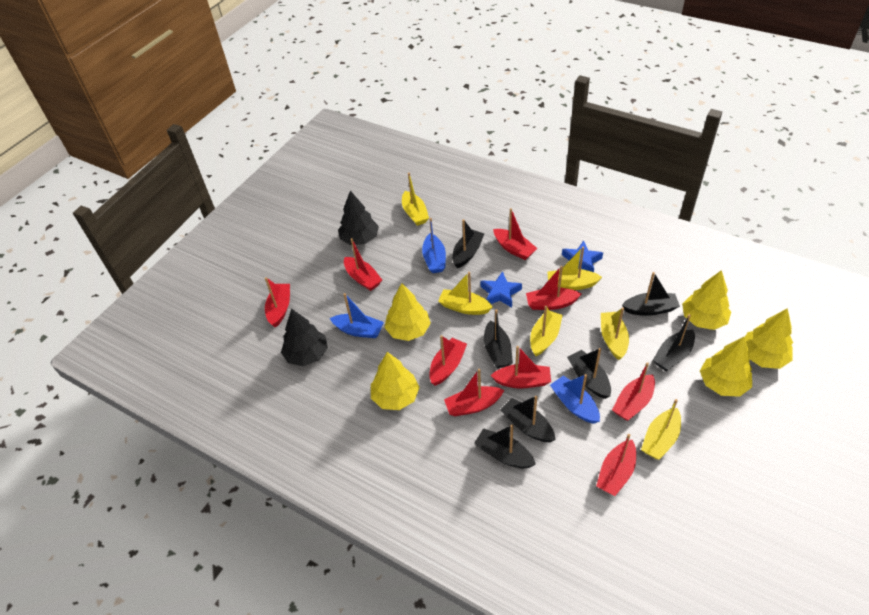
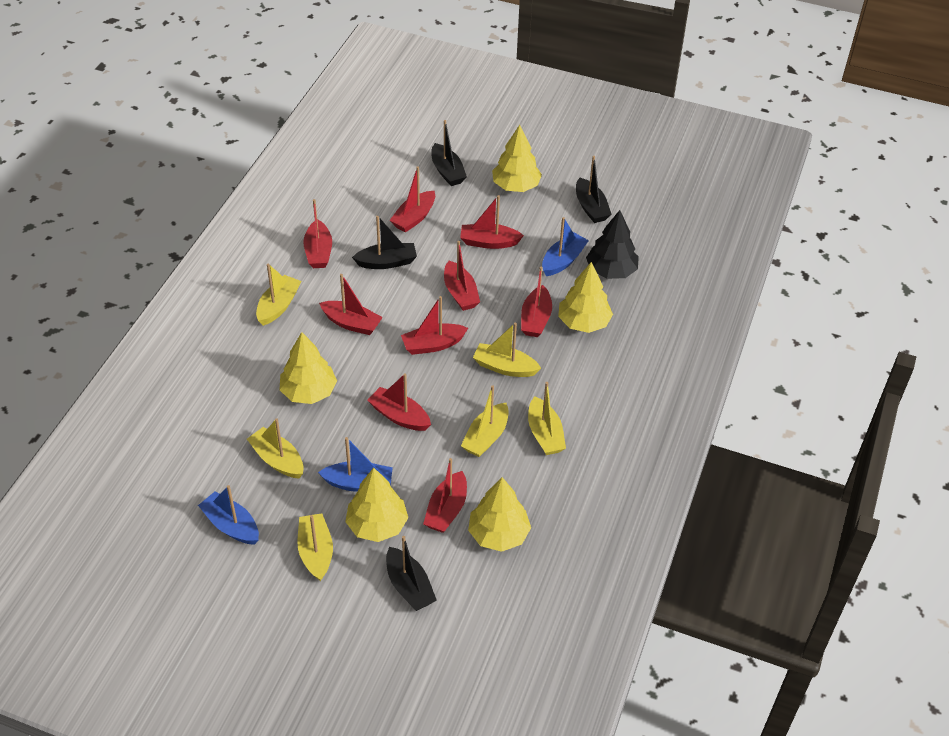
black boat: 7 -> 4
black tree: 2 -> 1
blue star: 2 -> 0

